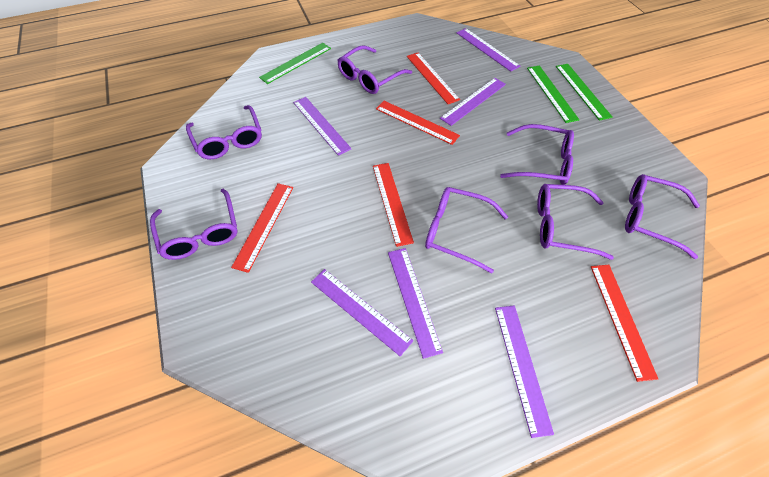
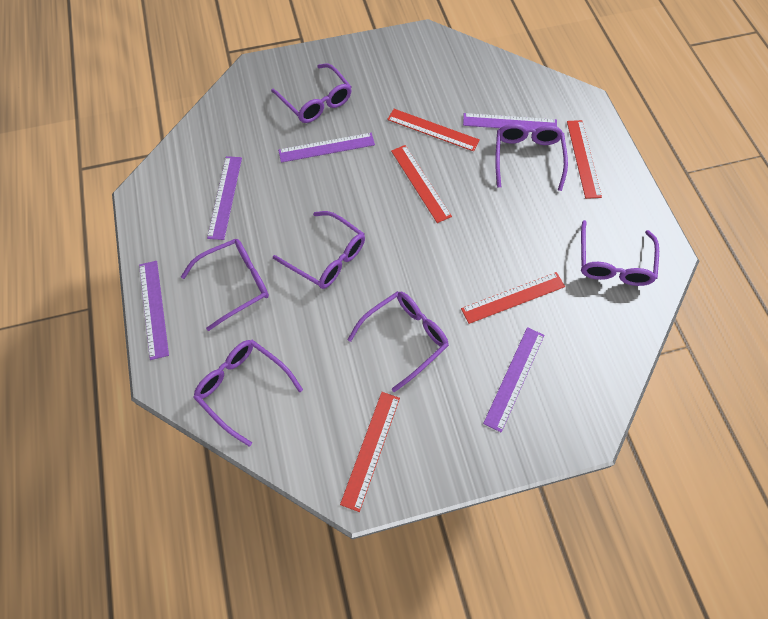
green ruler: 3 -> 0
purple ruler: 6 -> 5

